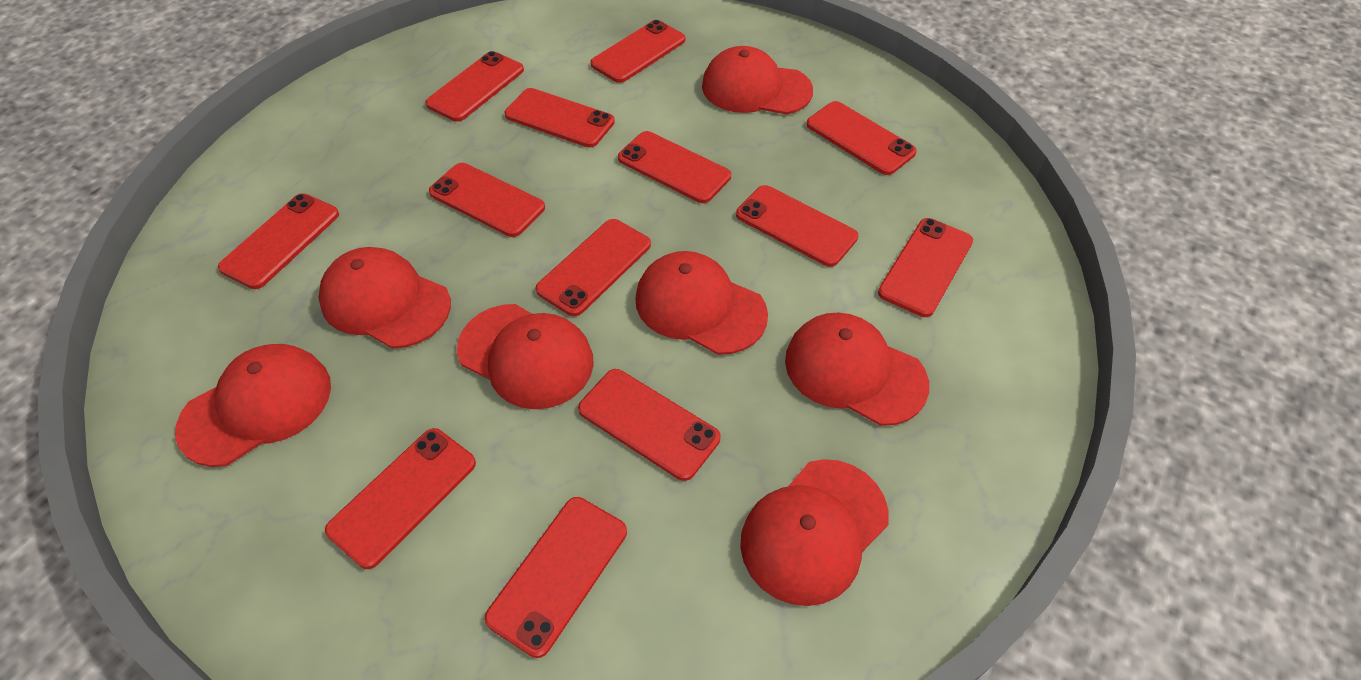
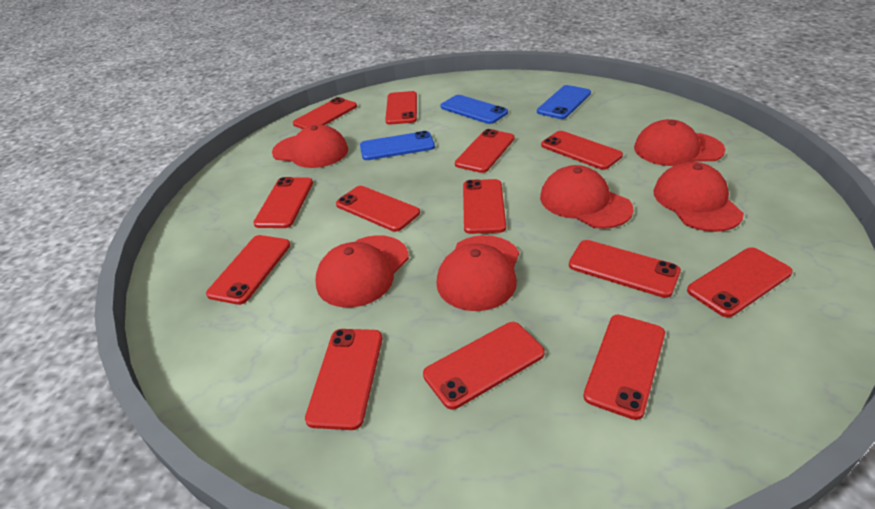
blue phone: 0 -> 3
red cap: 7 -> 6

